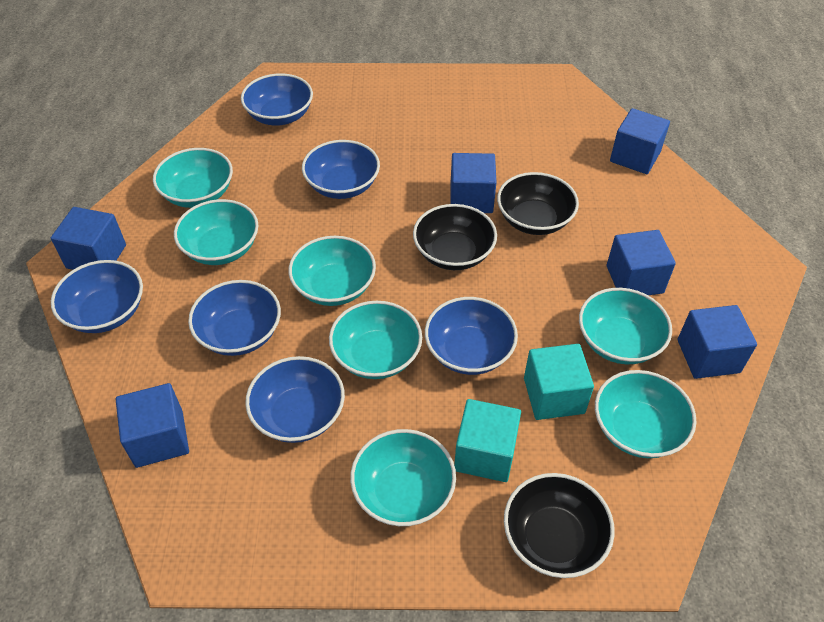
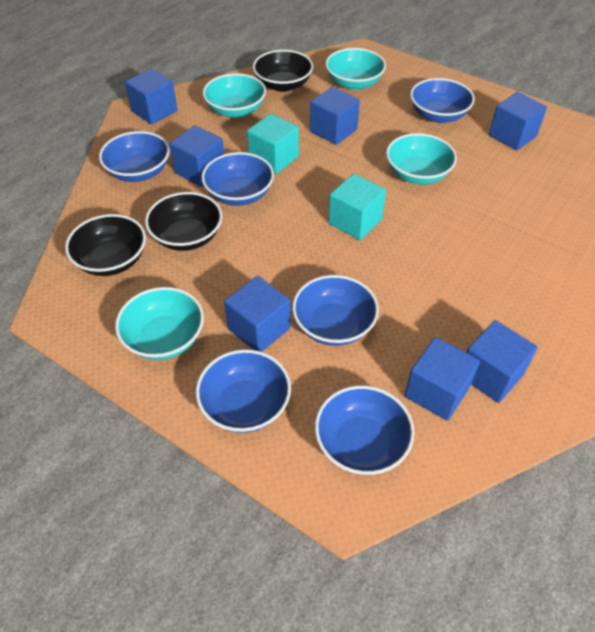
blue cube: 6 -> 7
turquoise bowl: 7 -> 4

